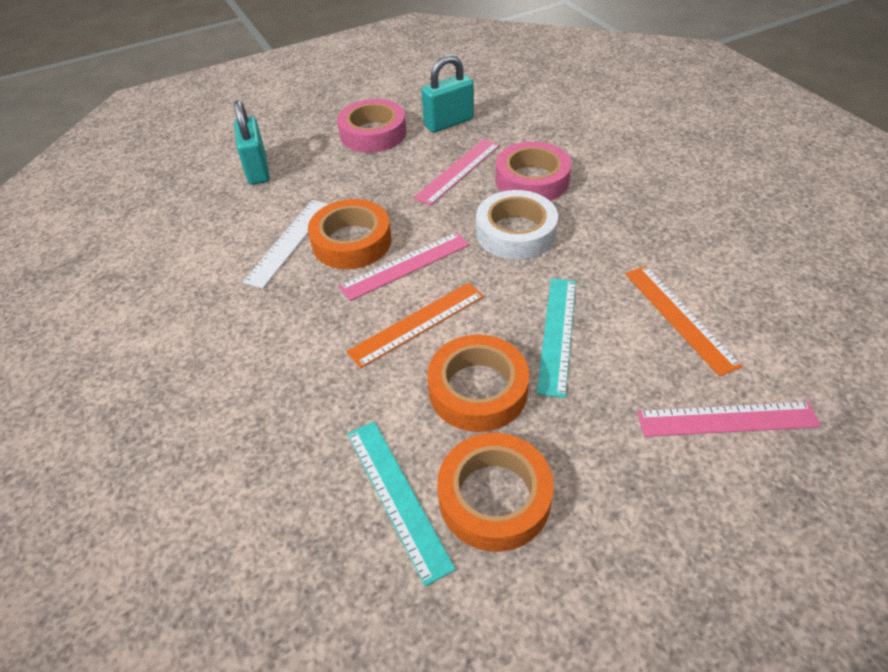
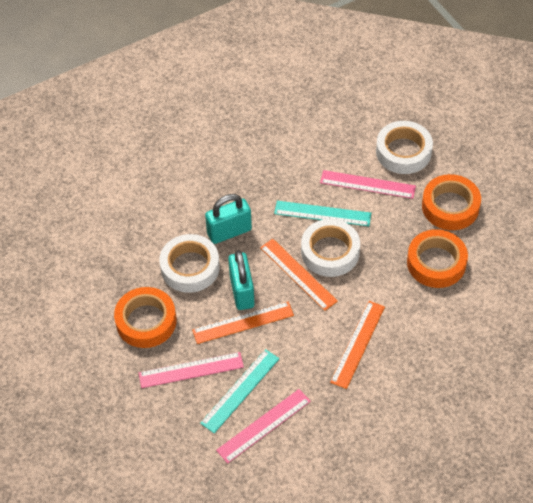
orange ruler: 2 -> 3
pink tape: 2 -> 0
white ruler: 1 -> 0
white tape: 1 -> 3

